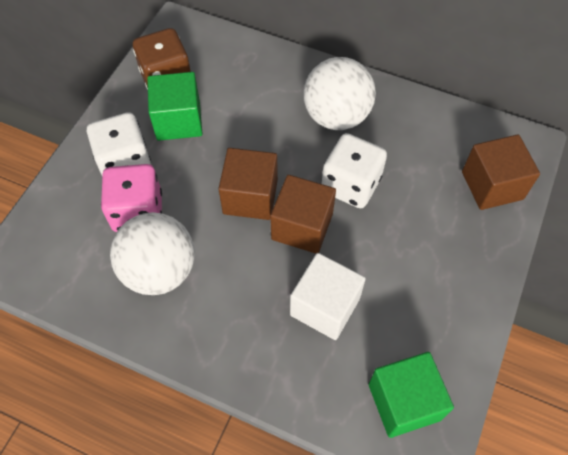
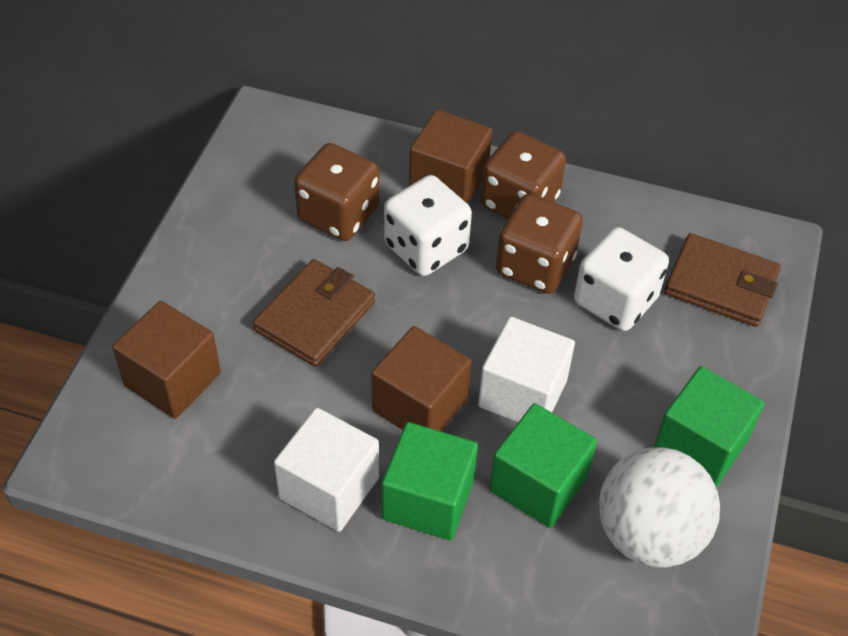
brown dice: 1 -> 3
brown wallet: 0 -> 2
green cube: 2 -> 3
pink dice: 1 -> 0
white ball: 2 -> 1
white cube: 1 -> 2

